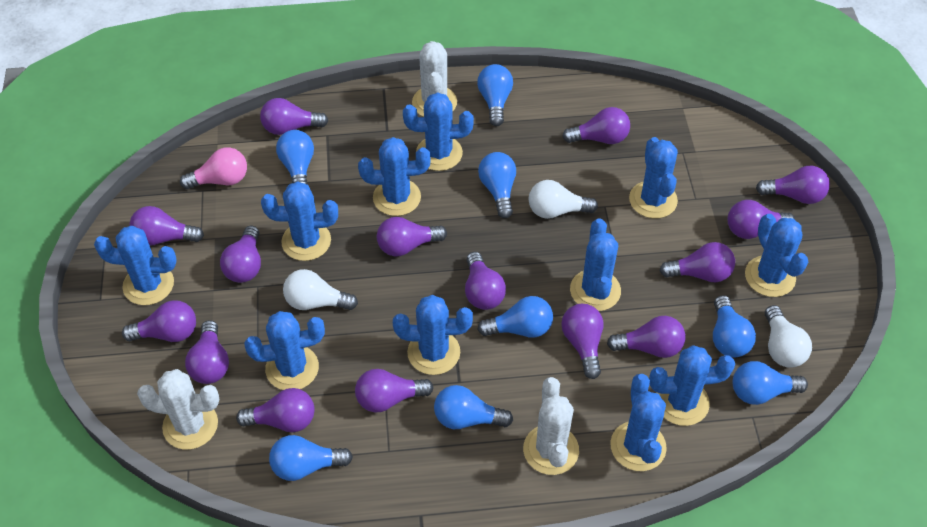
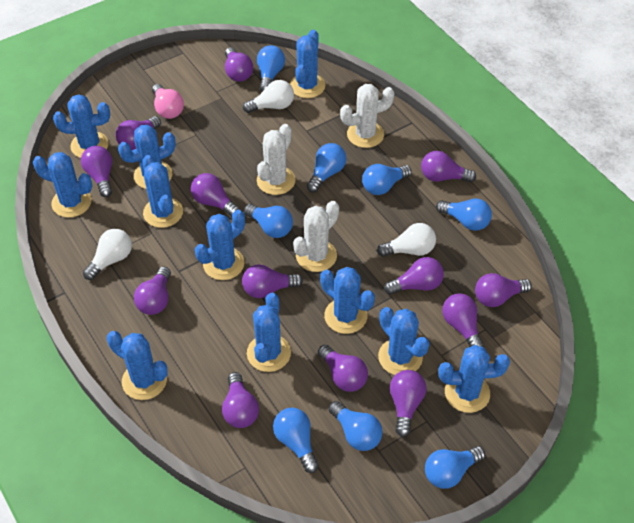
purple light bulb: 15 -> 13

